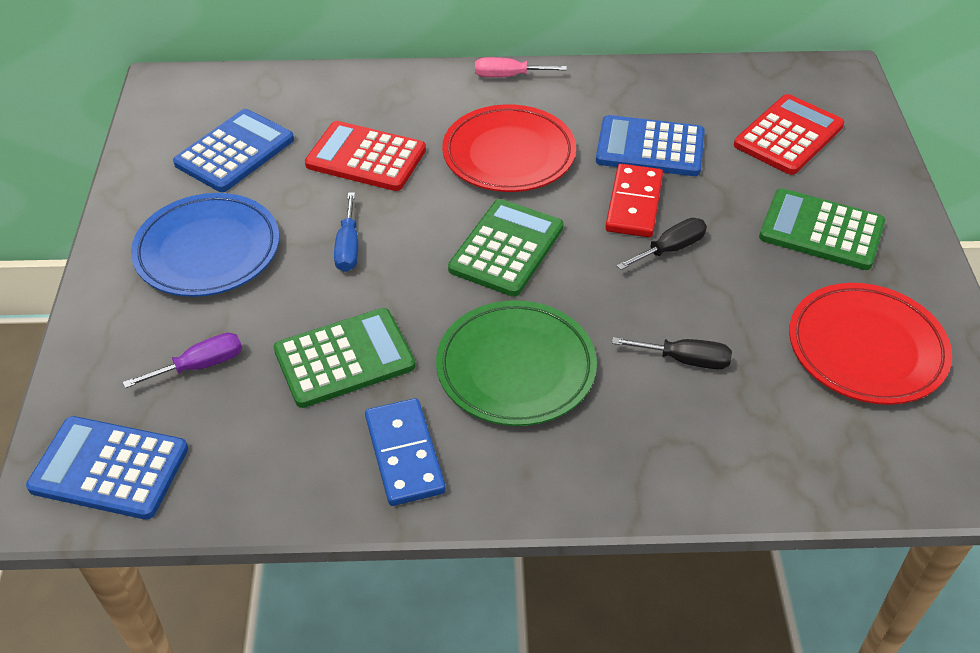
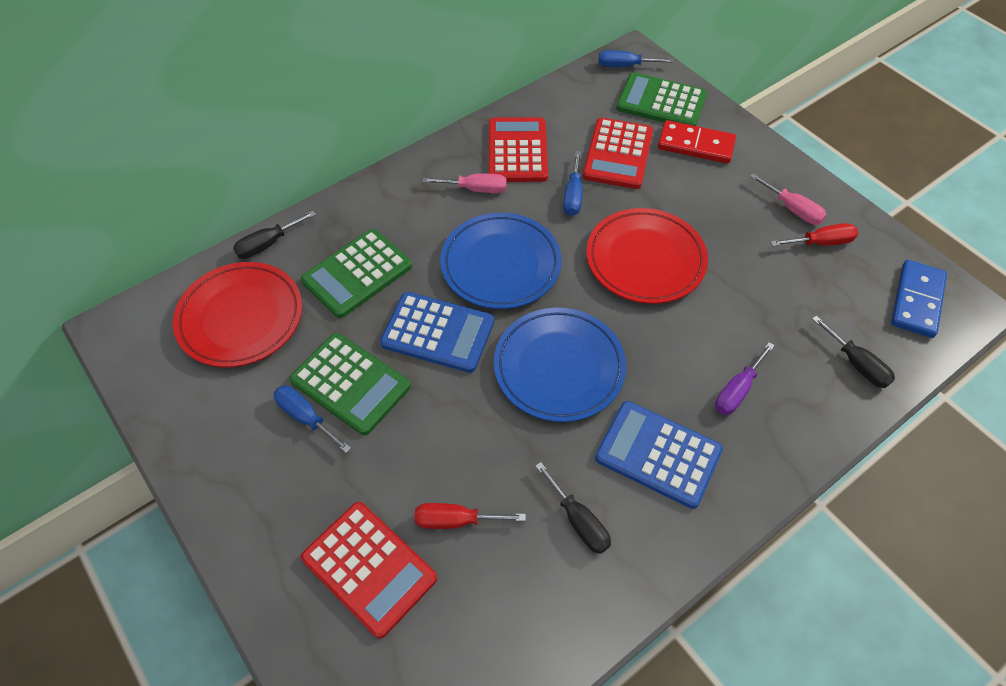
black screwdriver: 2 -> 3
blue calculator: 3 -> 2
blue plate: 1 -> 2
blue screwdriver: 1 -> 3
green plate: 1 -> 0
pink screwdriver: 1 -> 2
red calculator: 2 -> 3
red screwdriver: 0 -> 2

